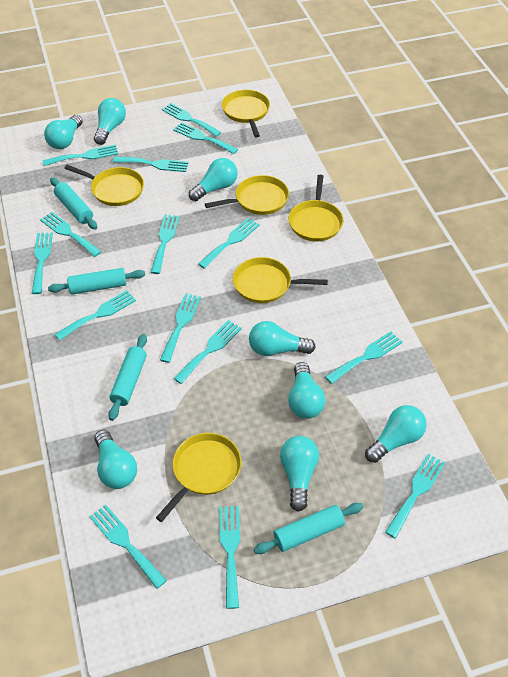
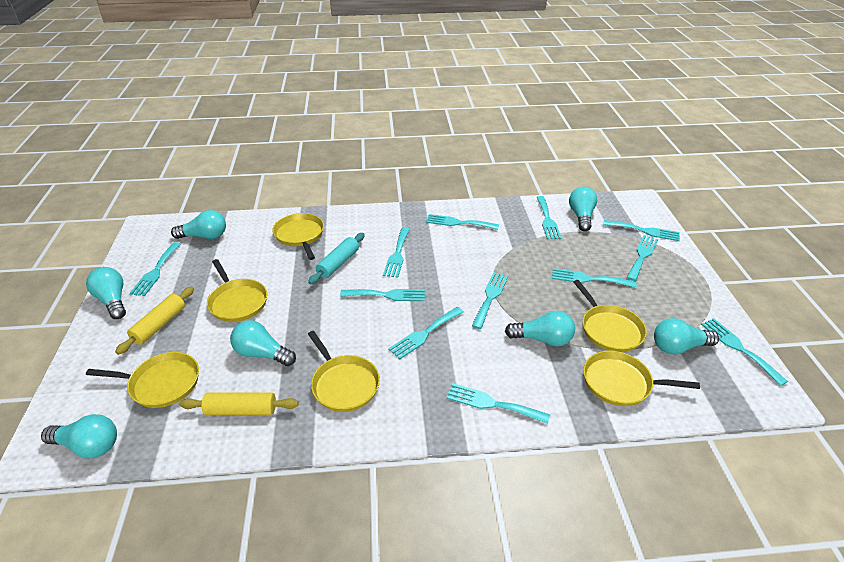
turquoise fork: 15 -> 12
turquoise light bulb: 8 -> 7
turquoise rolling pin: 4 -> 1
yellow rolling pin: 0 -> 2

